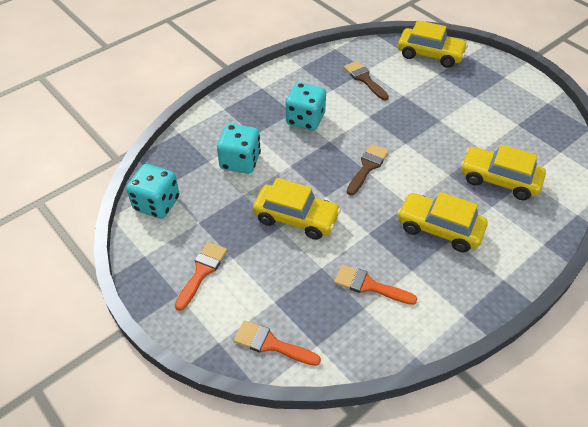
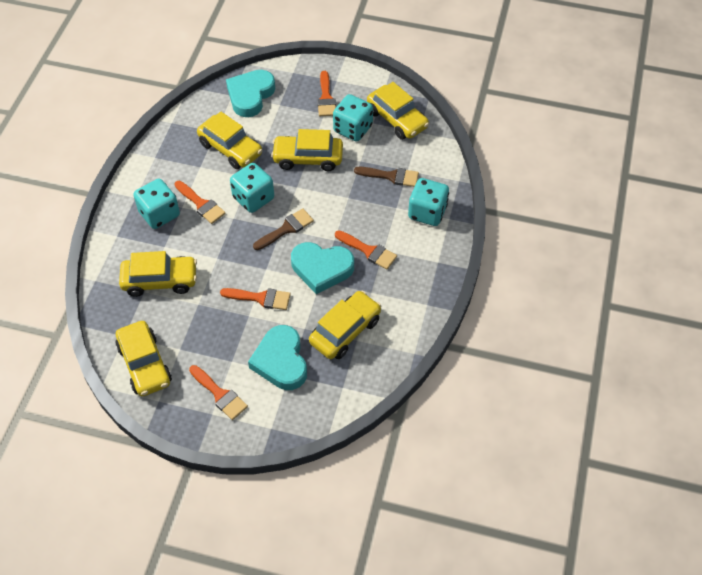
orange brush: 3 -> 5
turquoise dice: 3 -> 4
turquoise heart: 0 -> 3
yellow car: 4 -> 6

